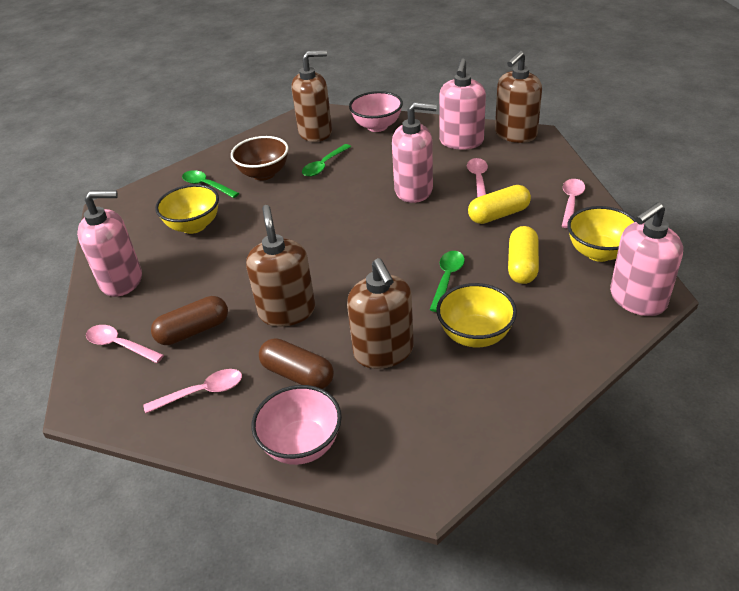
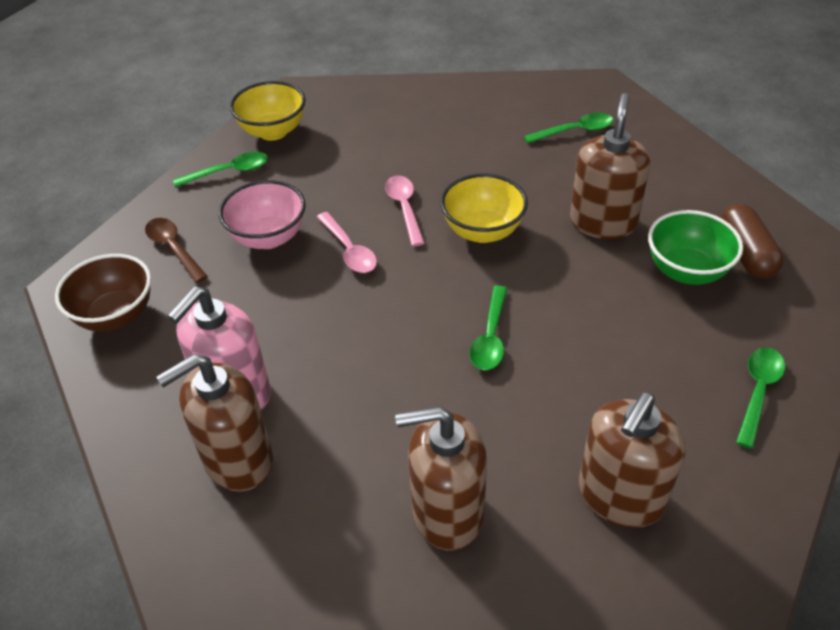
brown capsule: 2 -> 1
brown spoon: 0 -> 1
green bowl: 0 -> 1
green spoon: 3 -> 4
pink bowl: 2 -> 1
pink soap dispenser: 4 -> 1
pink spoon: 4 -> 2
yellow bowl: 3 -> 2
yellow capsule: 2 -> 0

